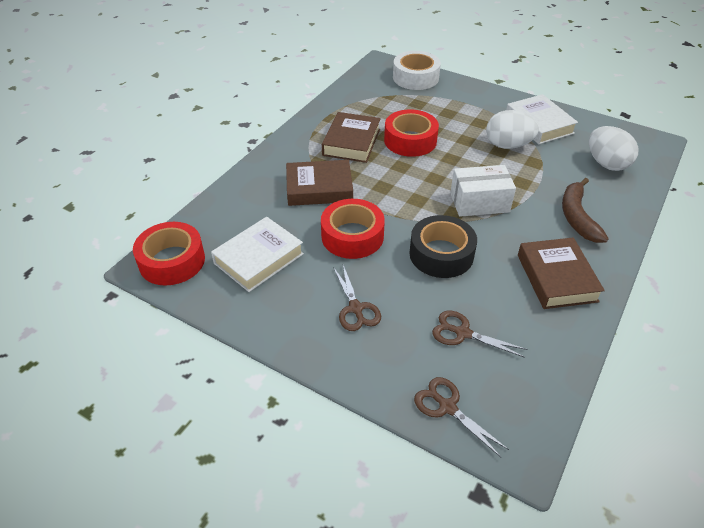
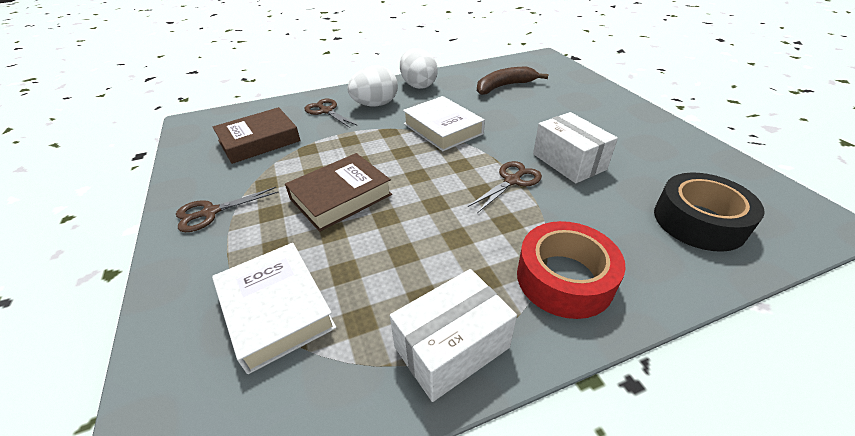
brown book: 3 -> 2
red tape: 3 -> 1
white box: 1 -> 2
white tape: 1 -> 0

